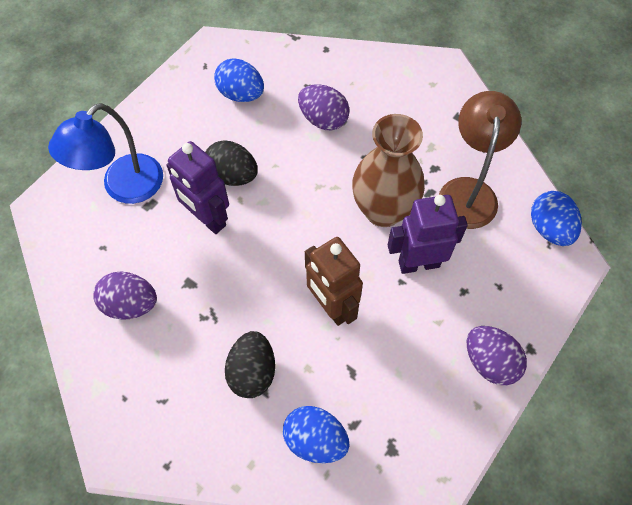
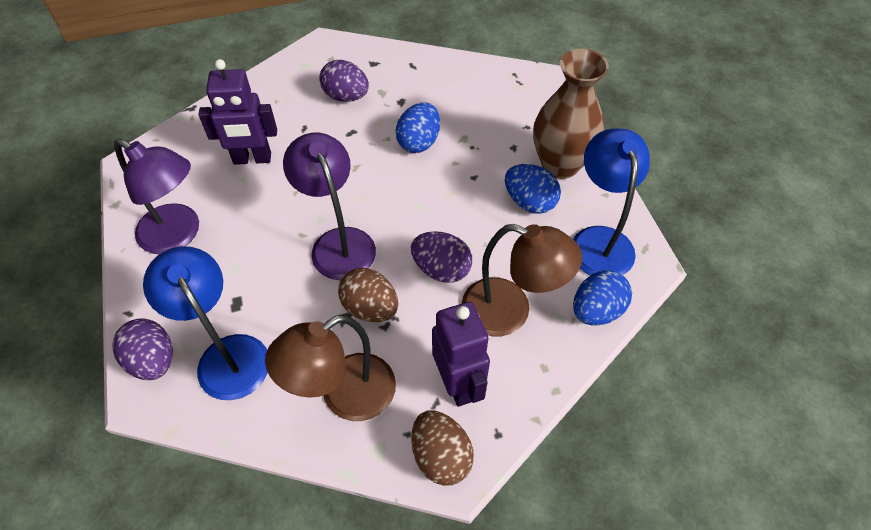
black egg: 2 -> 0
blue lamp: 1 -> 2
brown egg: 0 -> 2
brown lamp: 1 -> 2
brown robot: 1 -> 0
purple lamp: 0 -> 2

